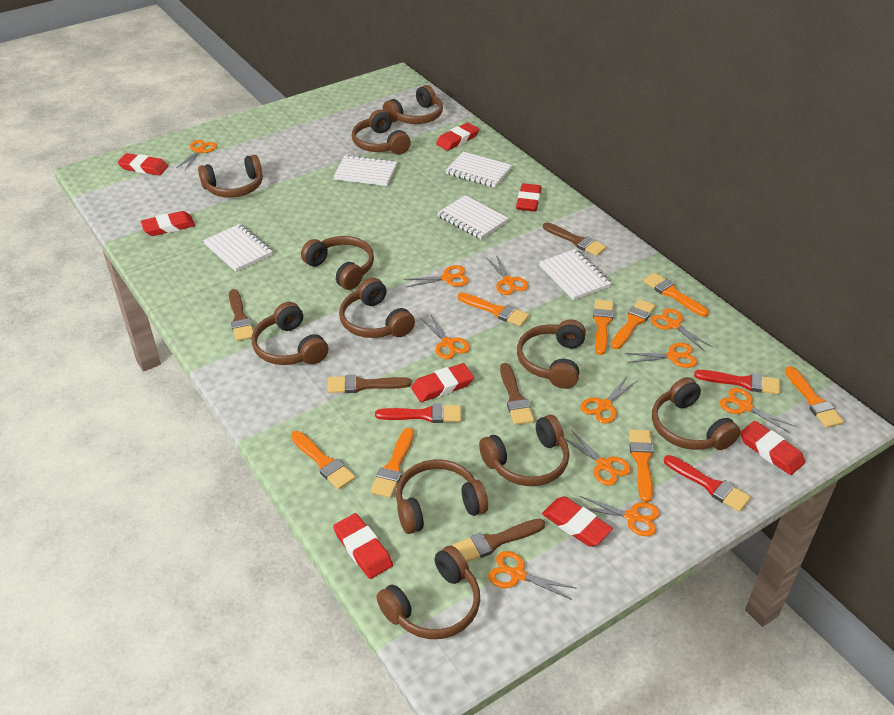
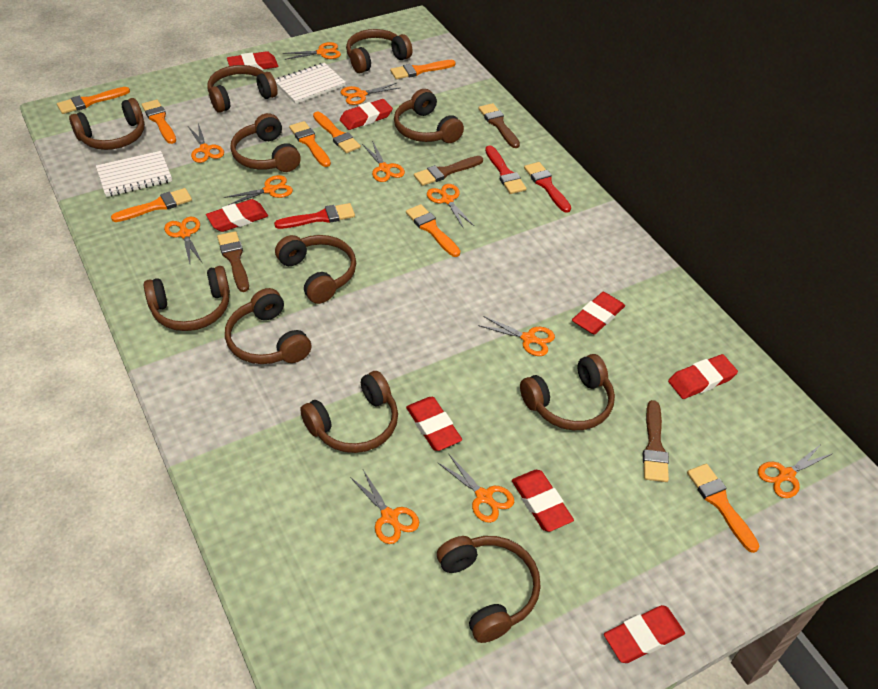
brown brush: 5 -> 4
white notebook: 5 -> 2

